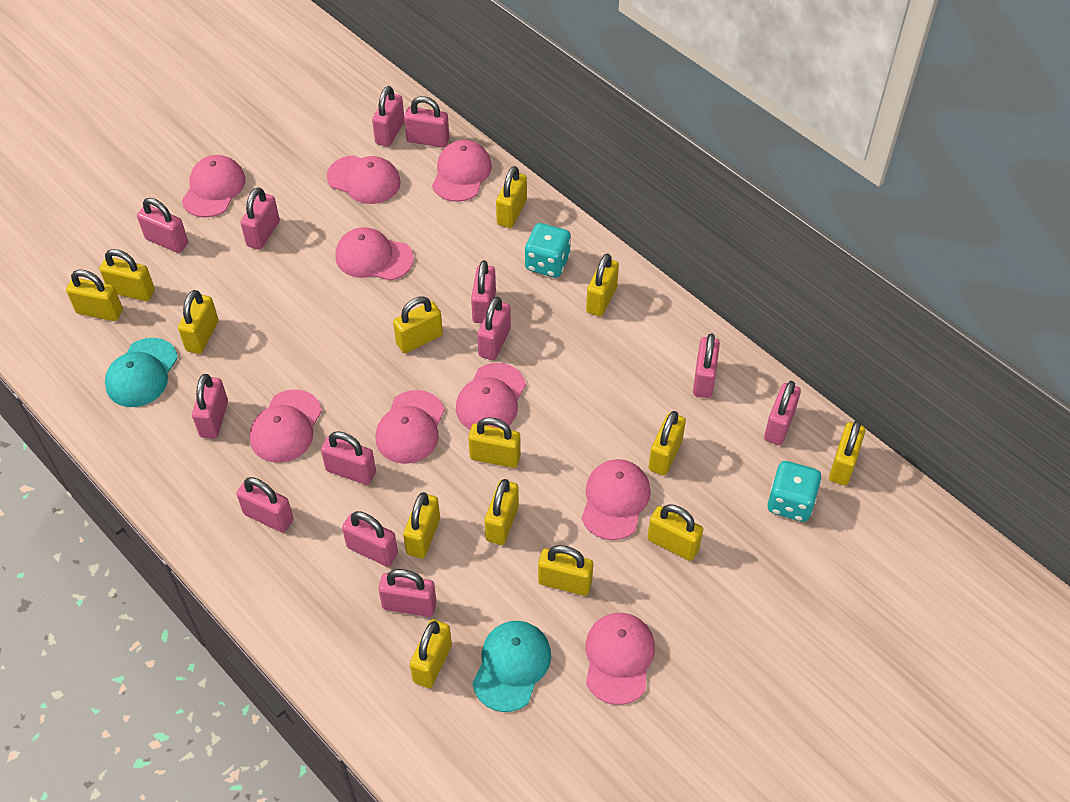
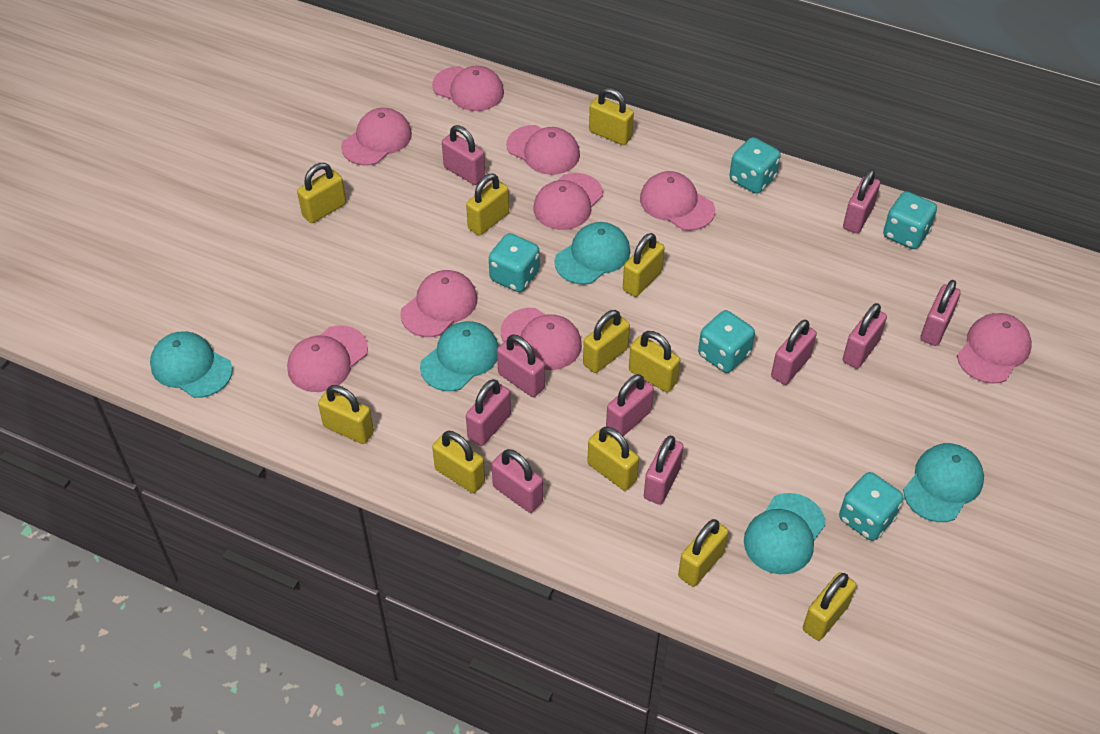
pink padlock: 13 -> 10
turquoise cap: 2 -> 5
turquoise dice: 2 -> 5
yellow padlock: 14 -> 11

